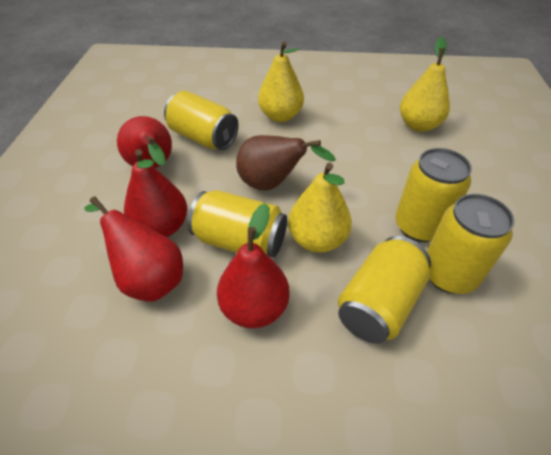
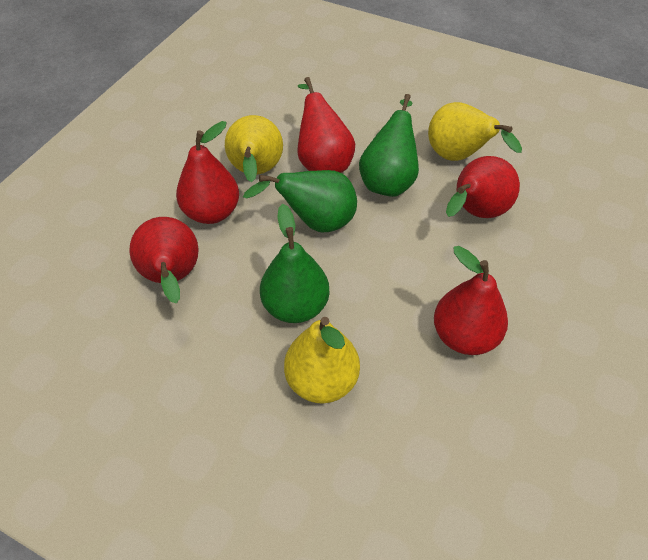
brown pear: 1 -> 0
green pear: 0 -> 3
red pear: 4 -> 5
yellow can: 5 -> 0

